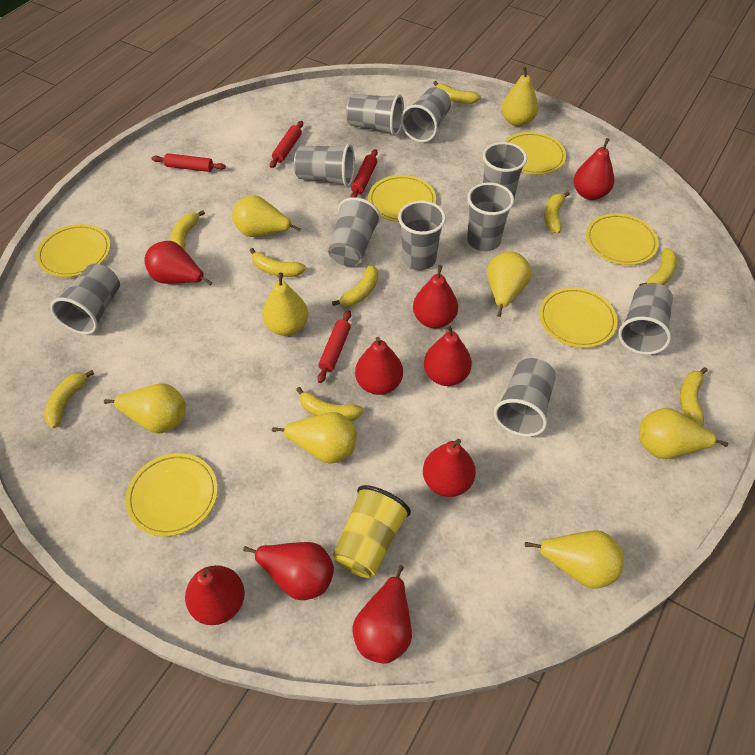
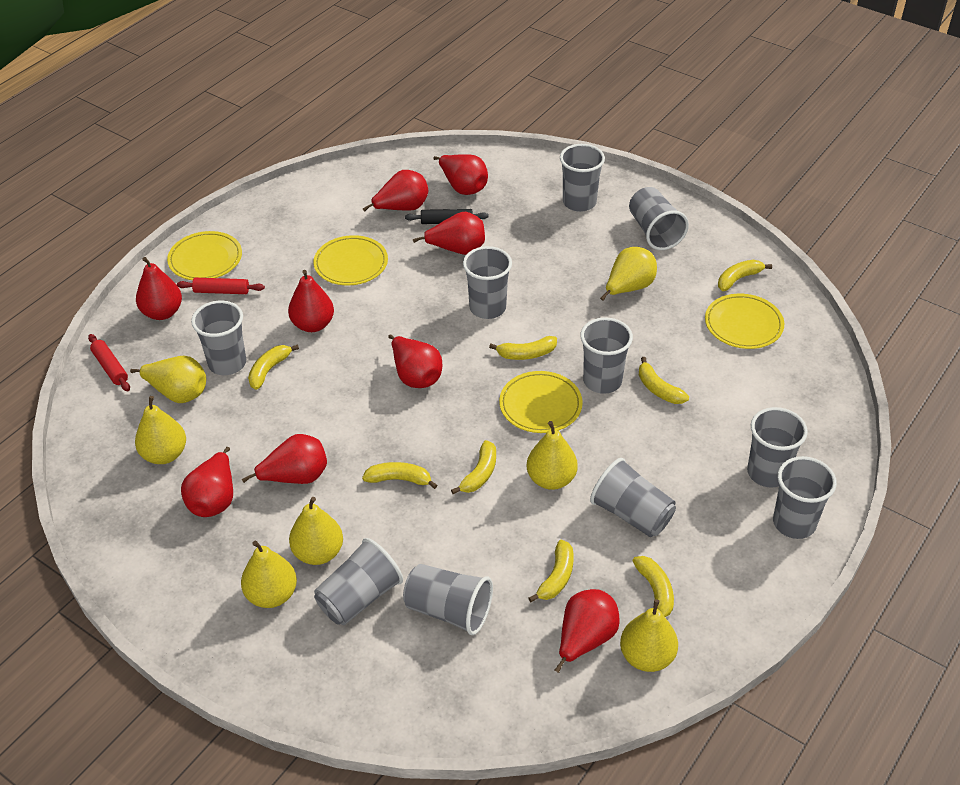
black rolling pin: 0 -> 1
red rolling pin: 4 -> 2
yellow banana: 9 -> 8
yellow cup: 1 -> 0
yellow pear: 8 -> 7
yellow plate: 6 -> 4

